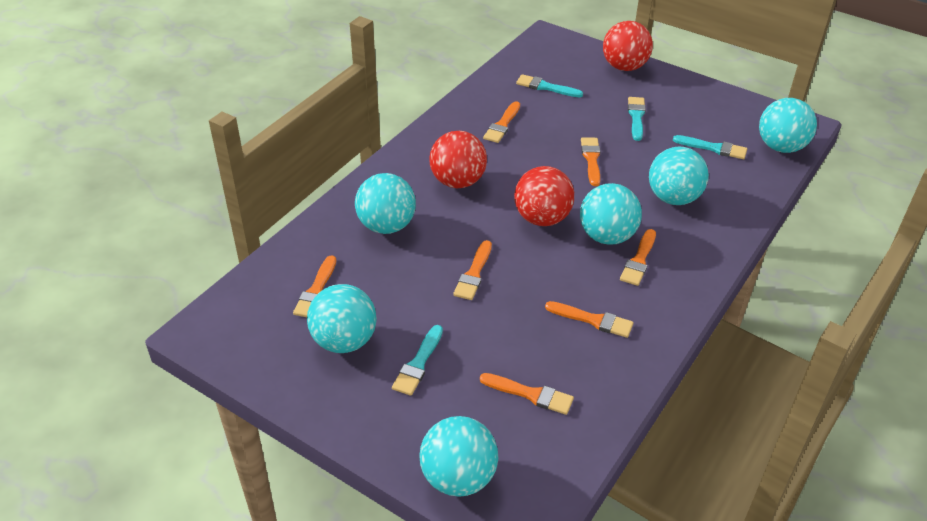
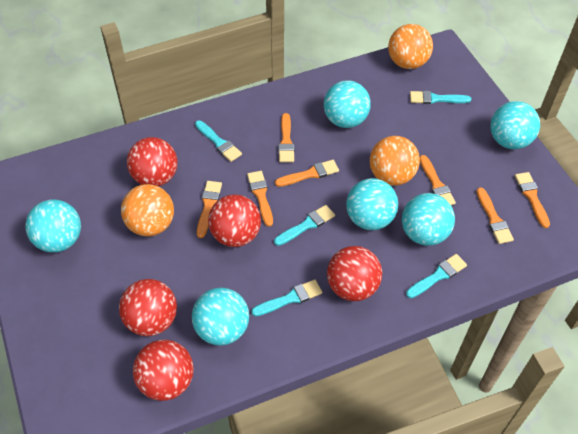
orange ball: 0 -> 3
red ball: 3 -> 5
turquoise brush: 4 -> 5

